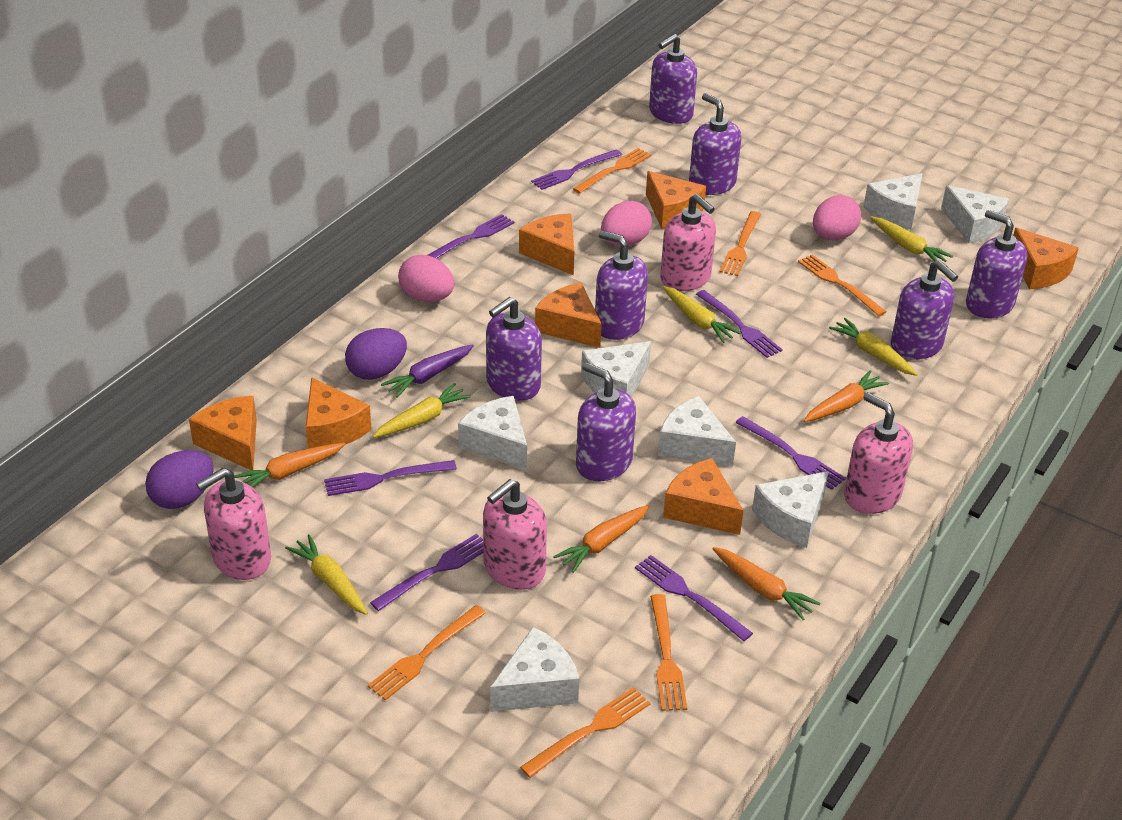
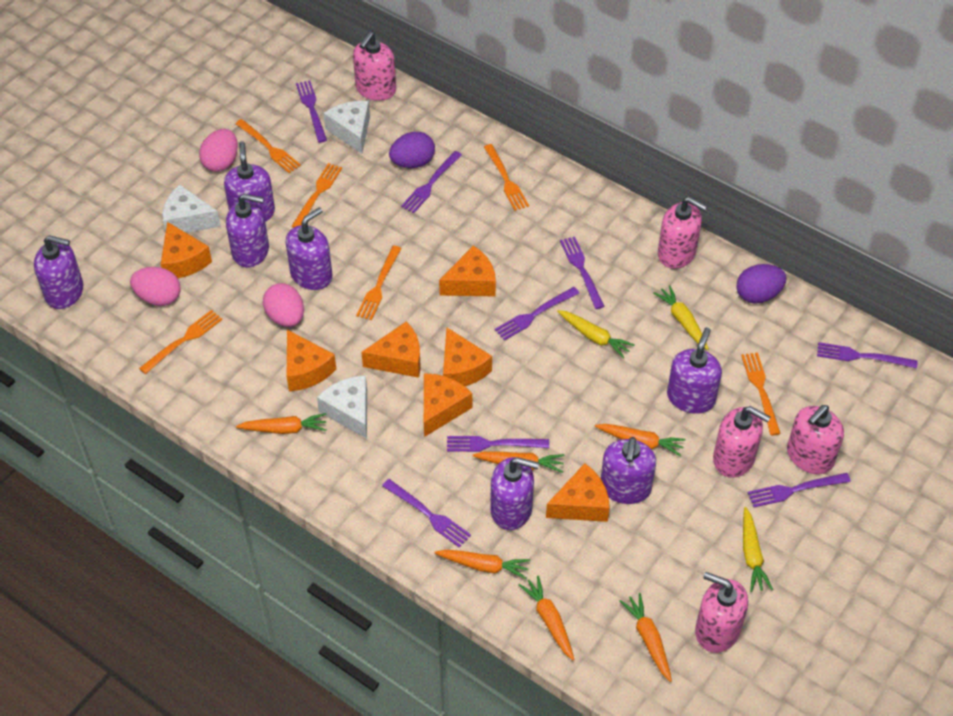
orange carrot: 4 -> 6
pink soap dispenser: 4 -> 5
purple carrot: 1 -> 0
purple fork: 7 -> 8
white cheese: 7 -> 3
yellow carrot: 5 -> 3

